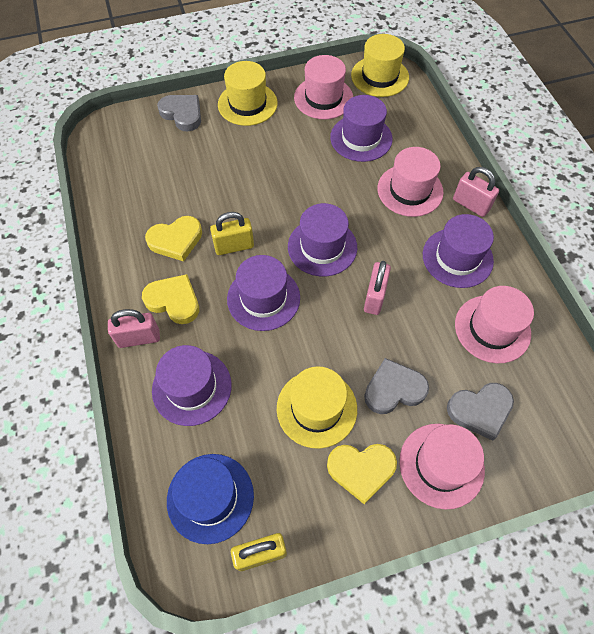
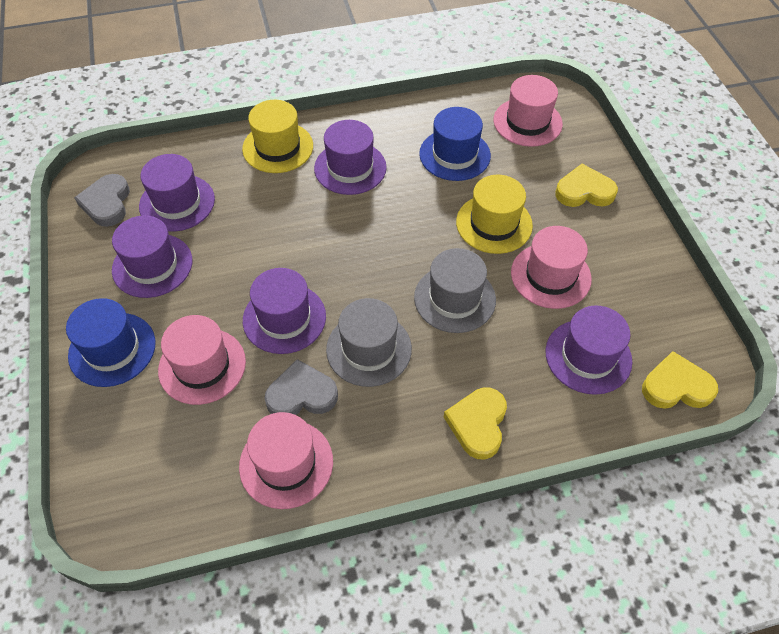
blue hat: 1 -> 2
grey hat: 0 -> 2
grey heart: 3 -> 2
pink padlock: 3 -> 0
yellow hat: 3 -> 2
yellow padlock: 2 -> 0

